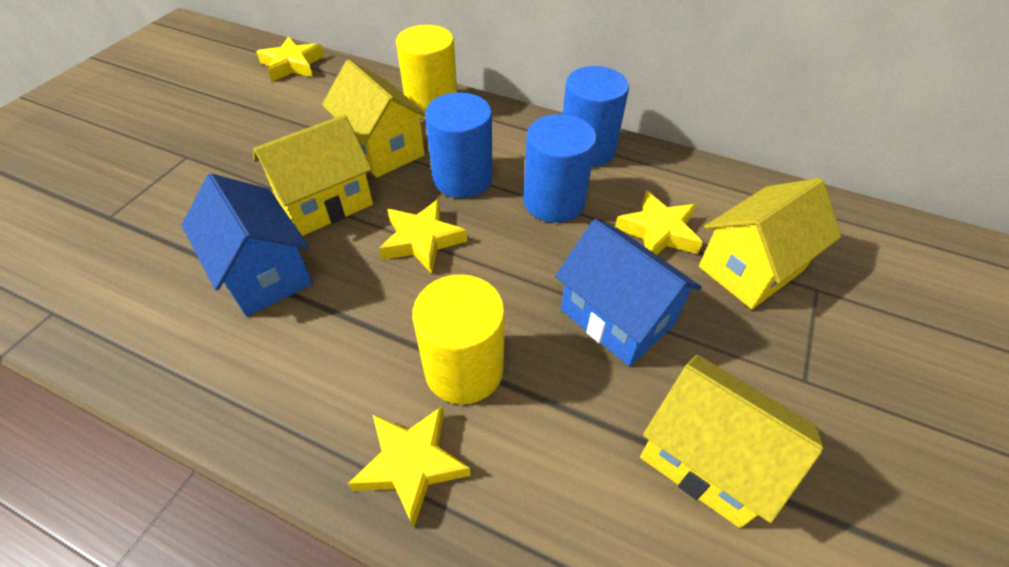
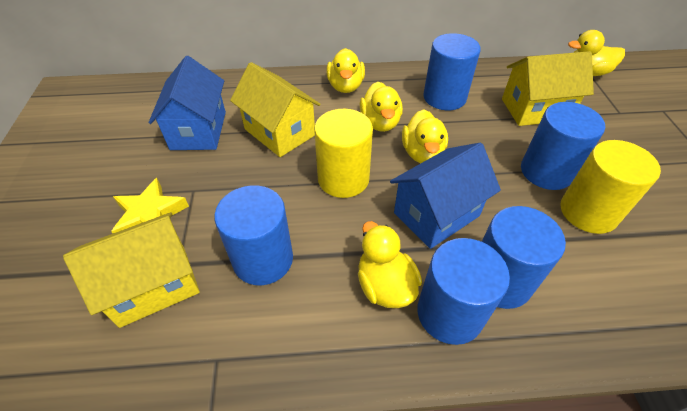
blue cylinder: 3 -> 5
yellow duck: 0 -> 5
yellow house: 4 -> 3
yellow star: 4 -> 1

